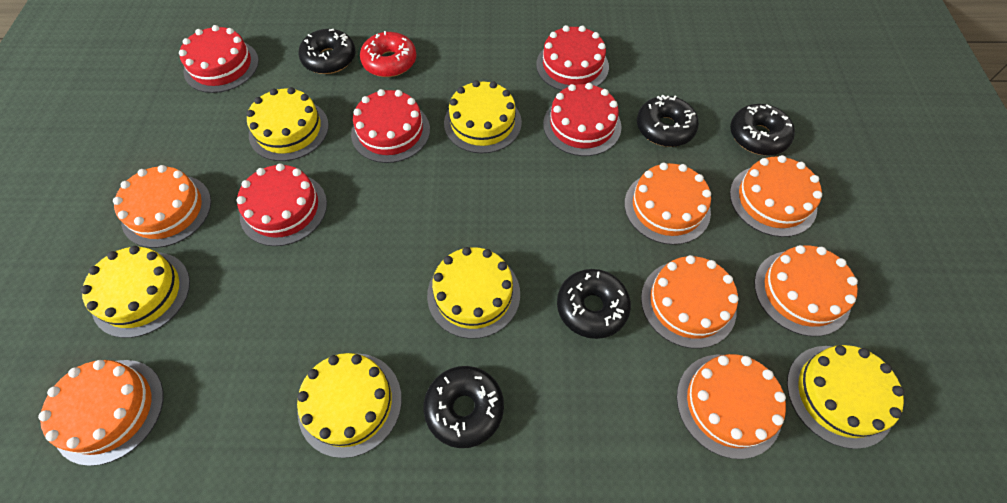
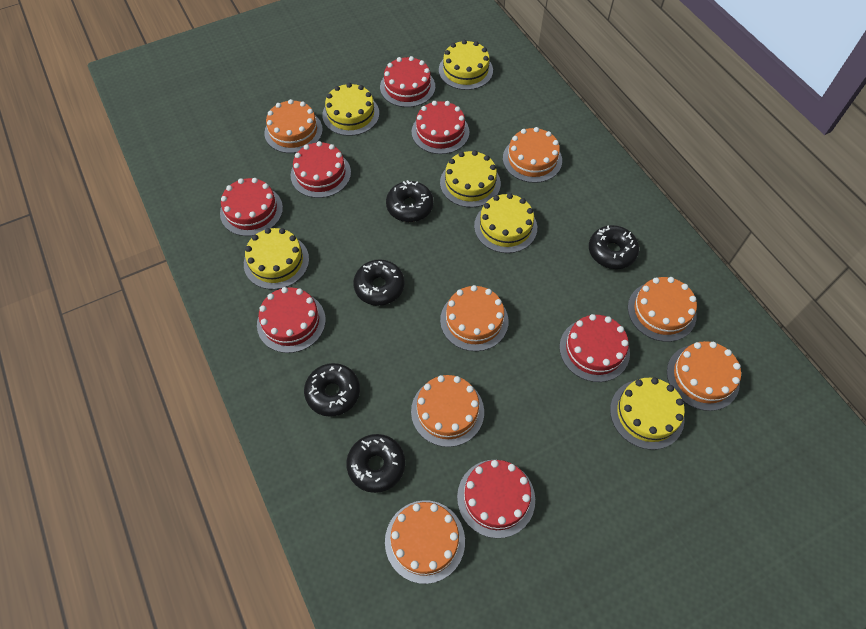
red cake: 5 -> 7
red donut: 1 -> 0

